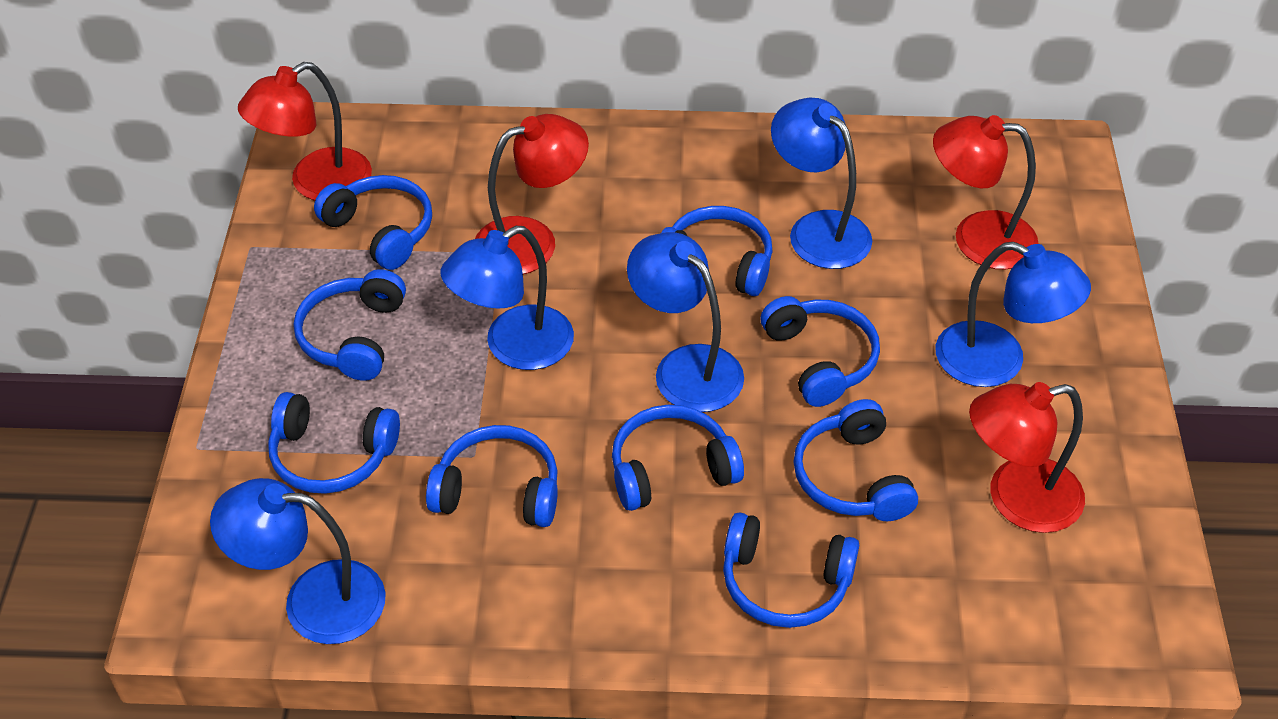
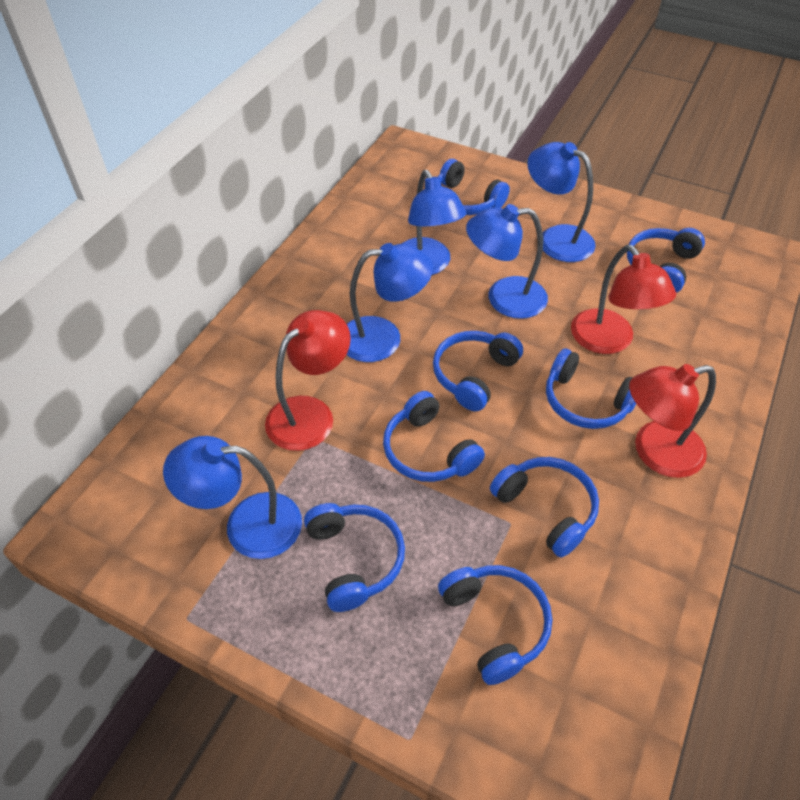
blue headphones: 9 -> 8
red lamp: 4 -> 3

